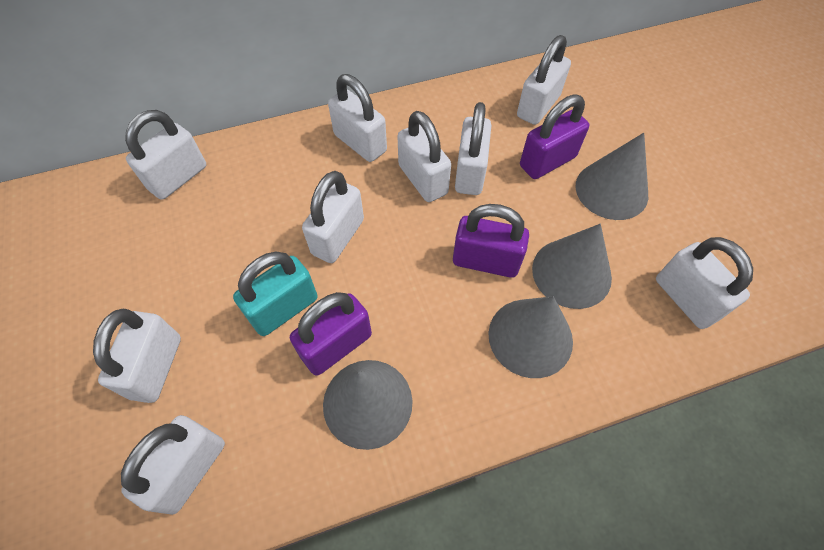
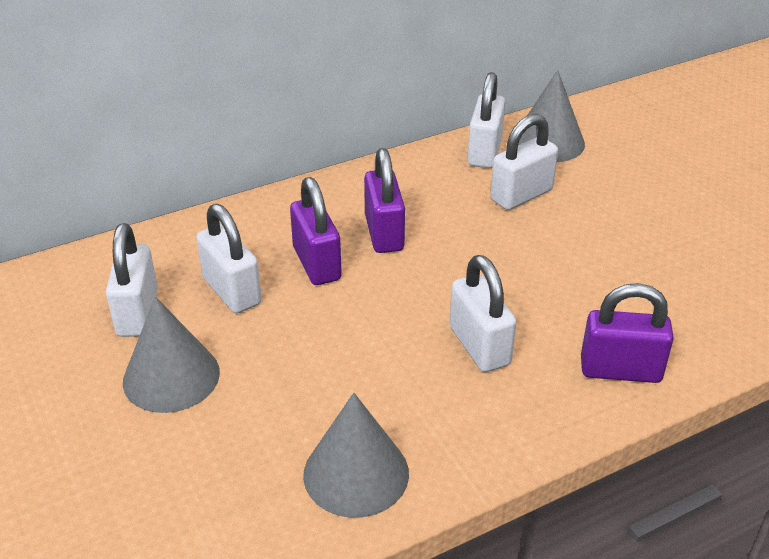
grey cone: 4 -> 3
turquoise padlock: 1 -> 0
white padlock: 9 -> 5

